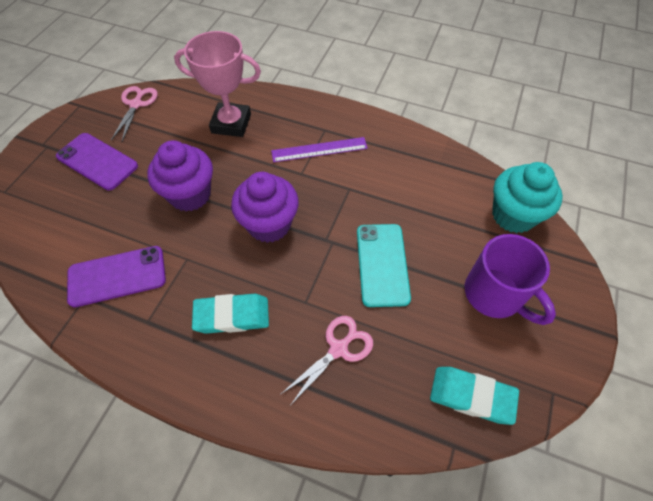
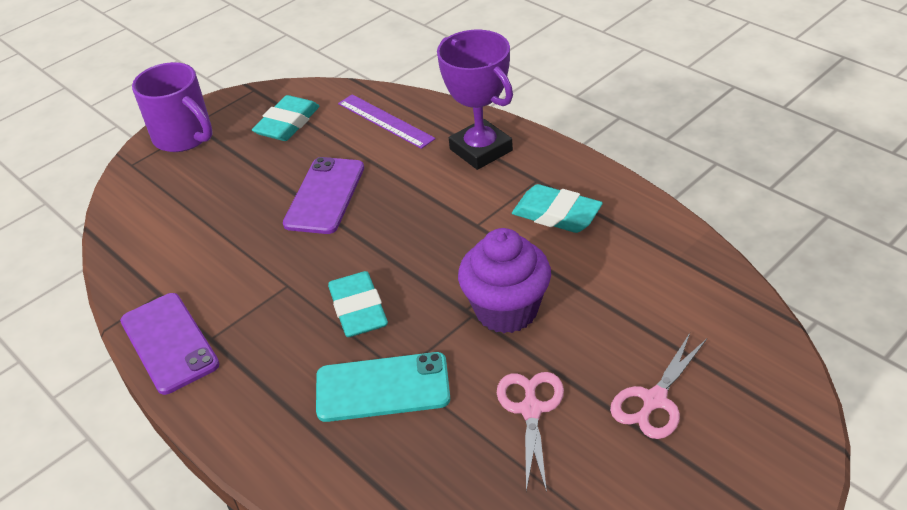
pink trophy: 1 -> 0
purple cupcake: 2 -> 1
purple trophy: 0 -> 1
turquoise cupcake: 1 -> 0
turquoise eraser: 2 -> 3

